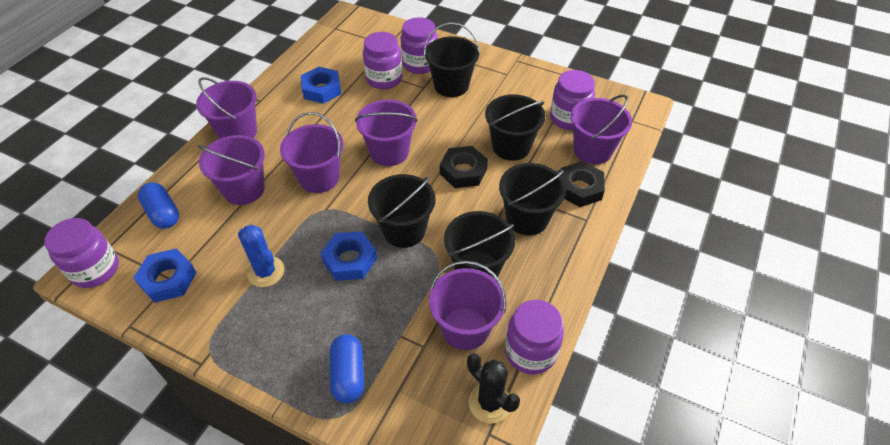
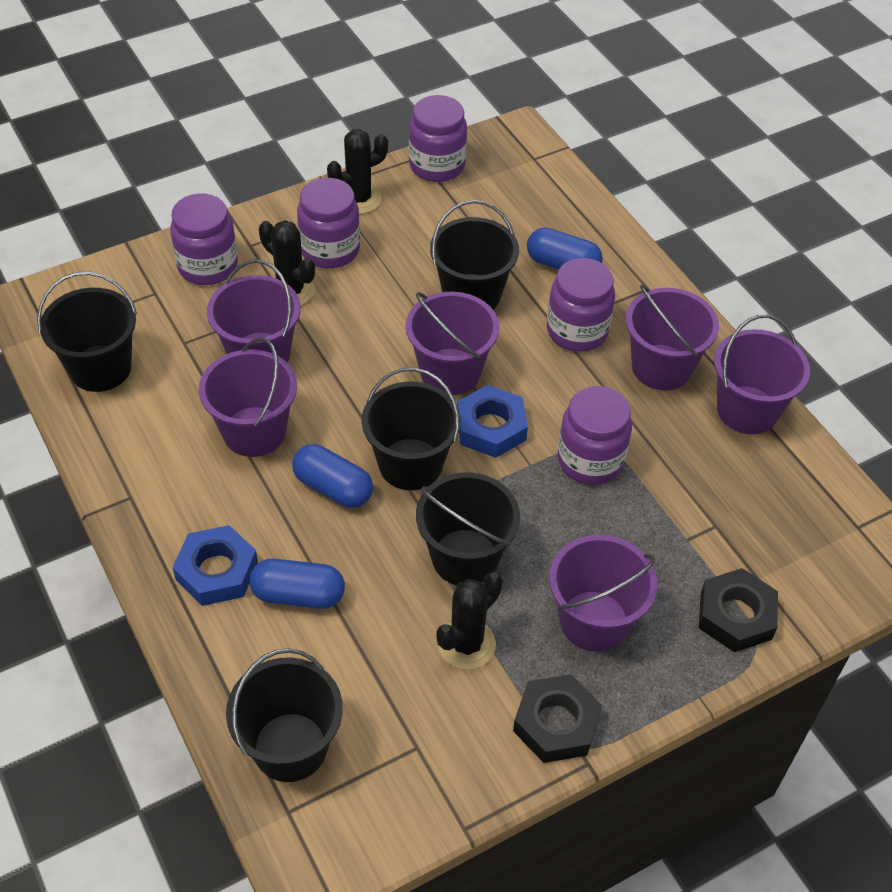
black cactus: 1 -> 3
blue cactus: 1 -> 0
blue capsule: 2 -> 3
blue nut: 3 -> 2

